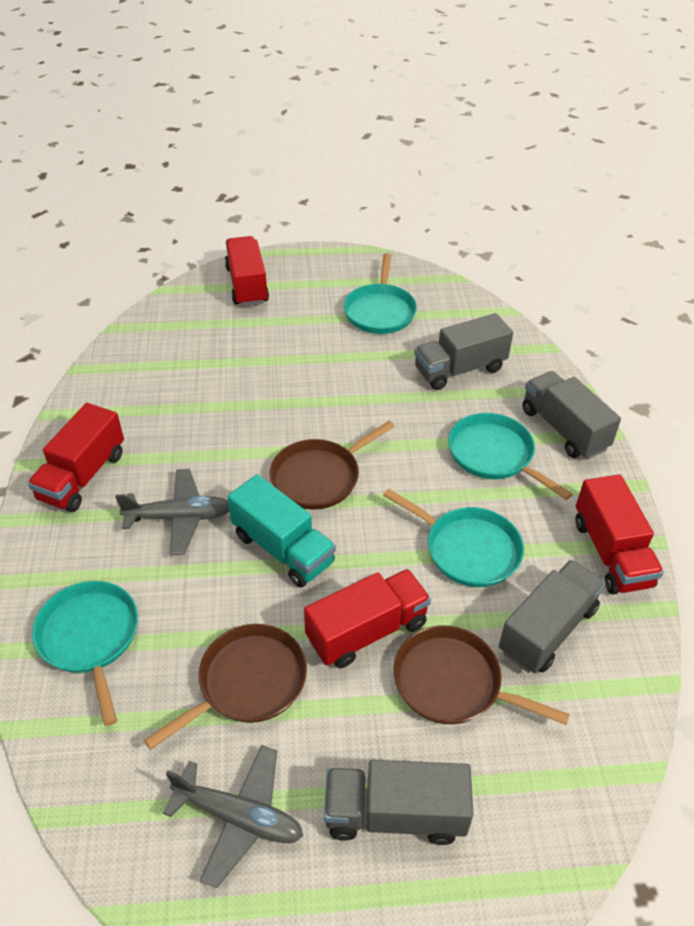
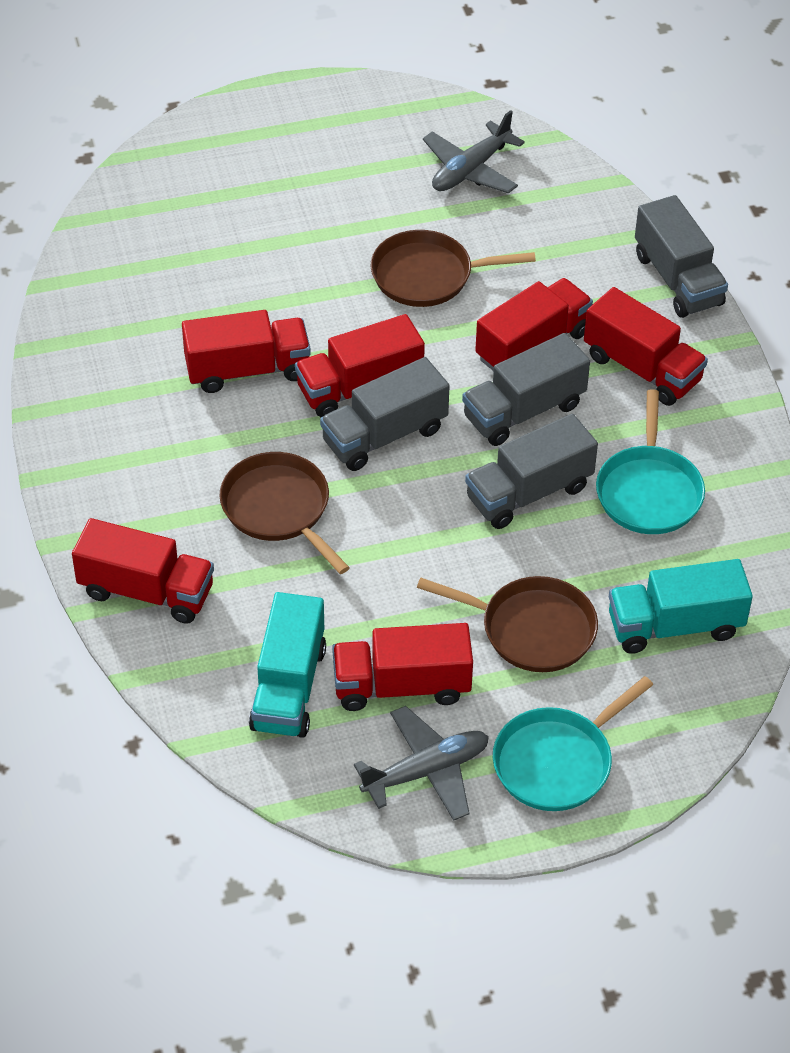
red truck: 4 -> 6
turquoise pan: 4 -> 2
turquoise truck: 1 -> 2

